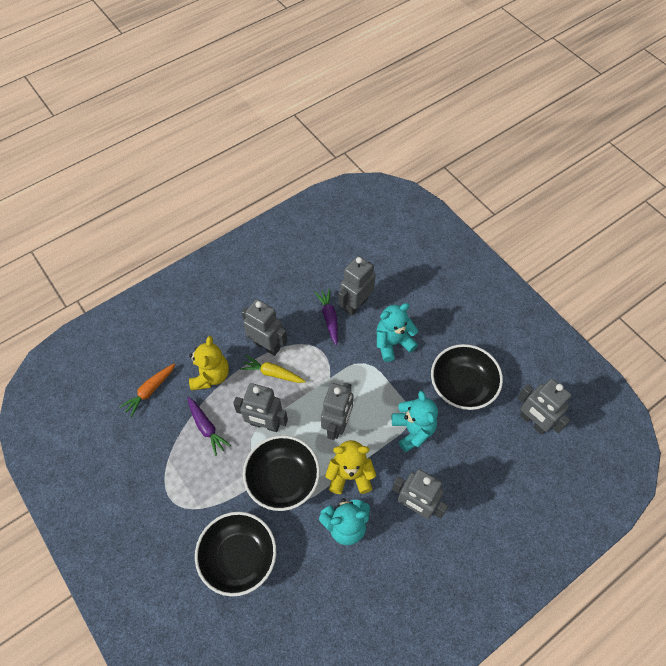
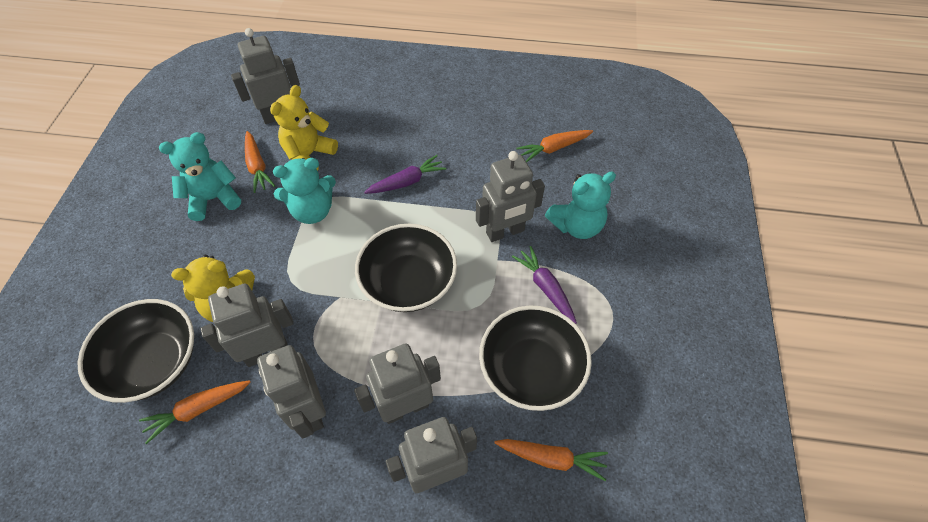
orange carrot: 1 -> 4
yellow carrot: 1 -> 0

